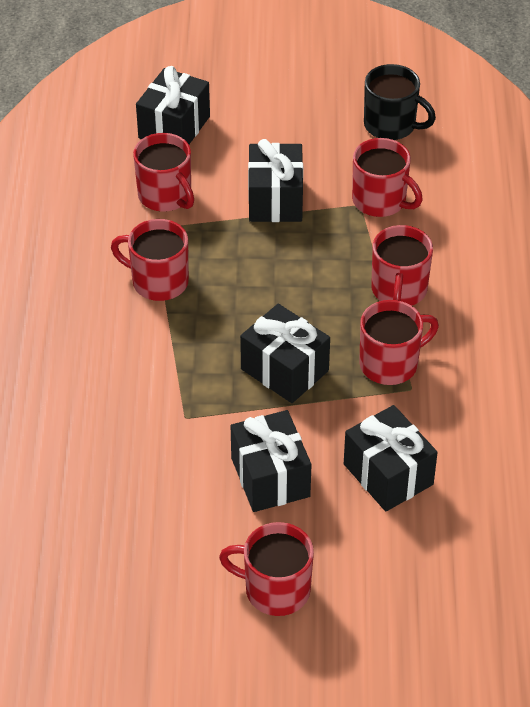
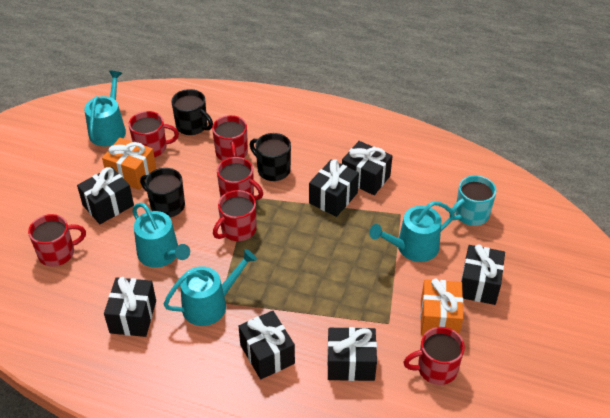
black gift: 5 -> 7
black mug: 1 -> 3
orange gift: 0 -> 2
turquoise mug: 0 -> 1
turquoise watering can: 0 -> 4

